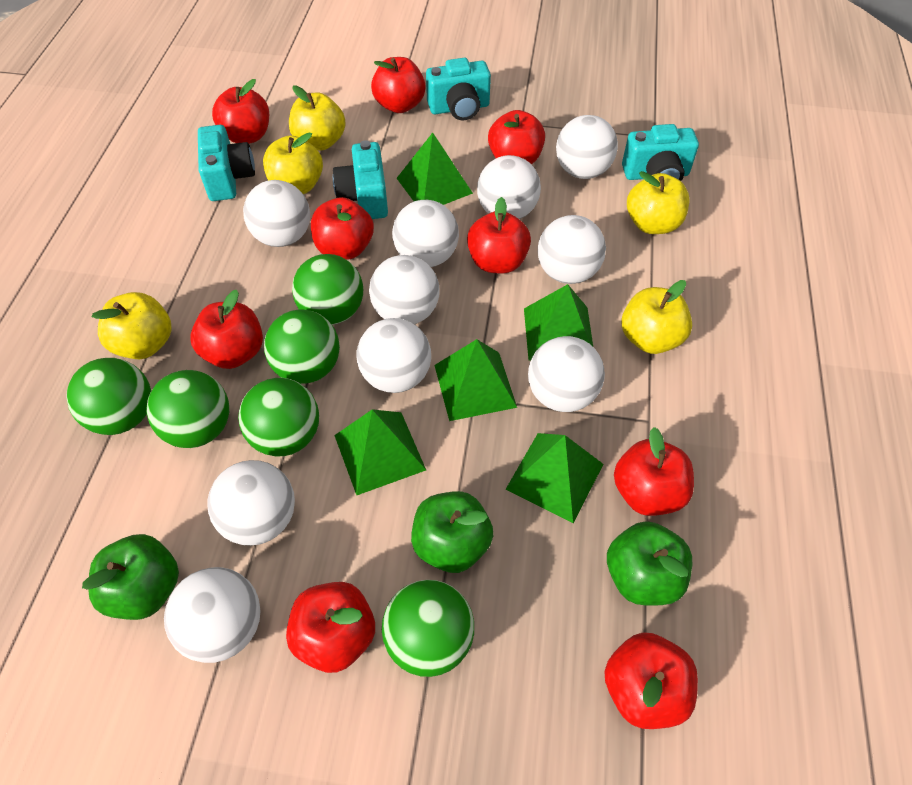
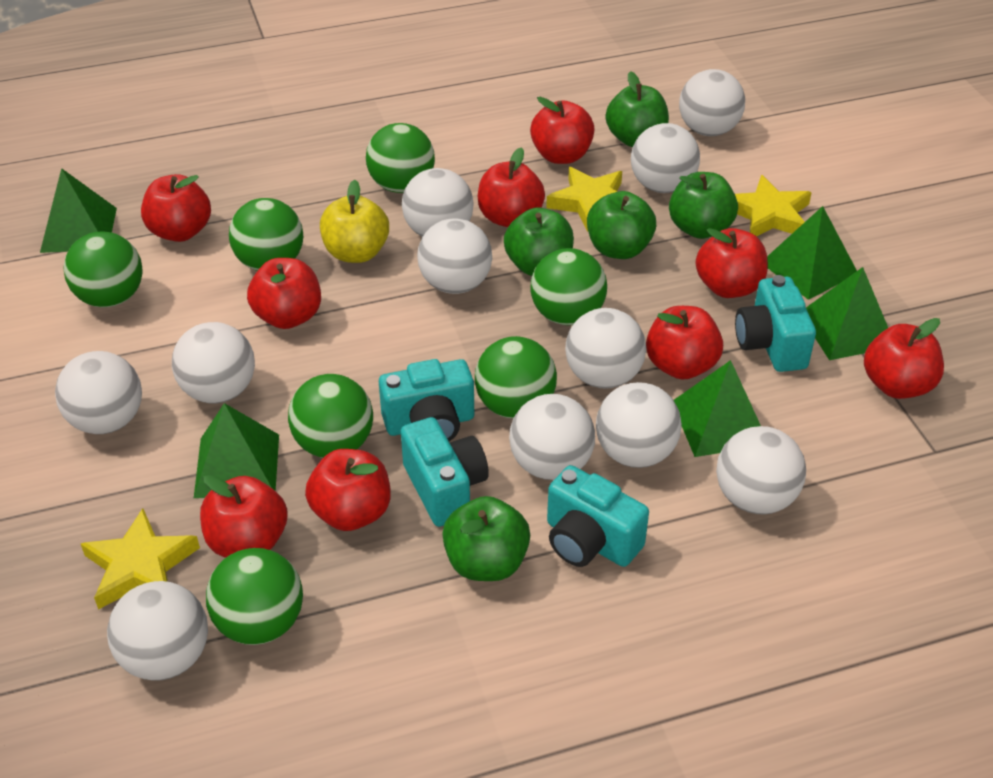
green apple: 3 -> 5
green ball: 6 -> 7
white ball: 10 -> 11
yellow apple: 5 -> 1
yellow star: 0 -> 3

